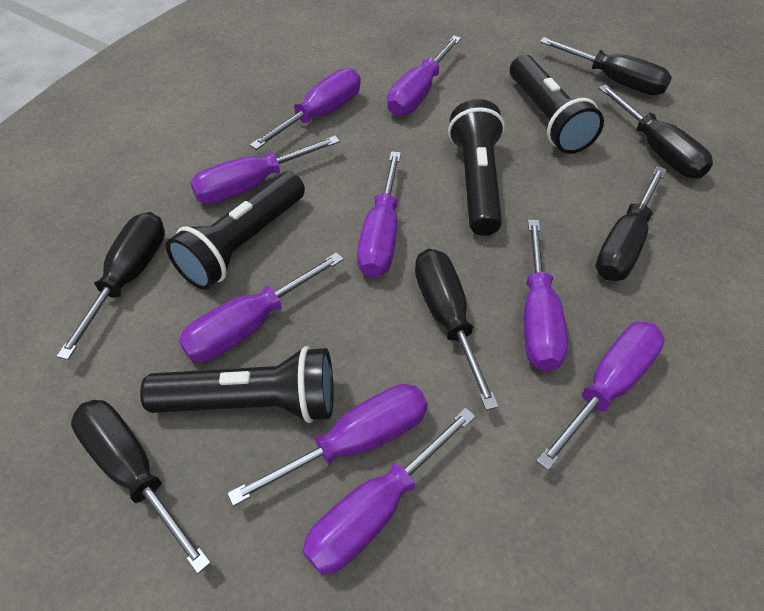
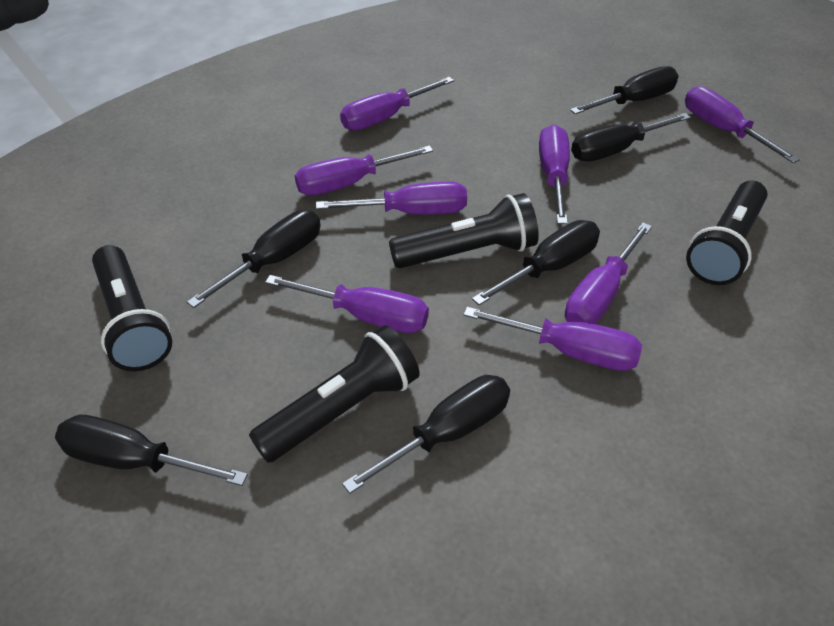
purple screwdriver: 9 -> 8

